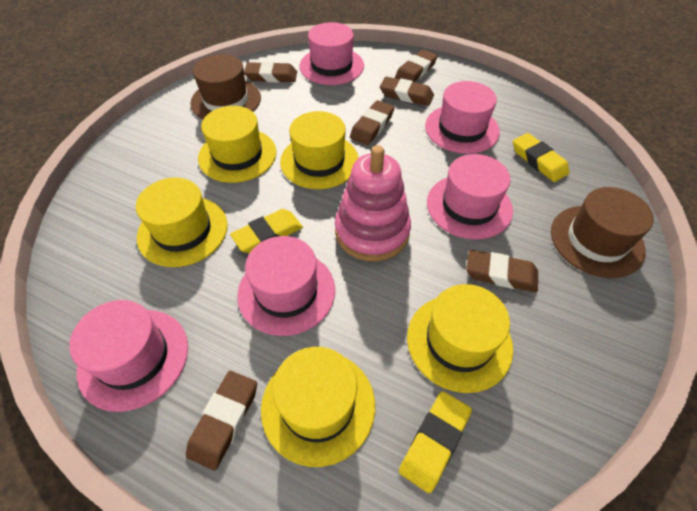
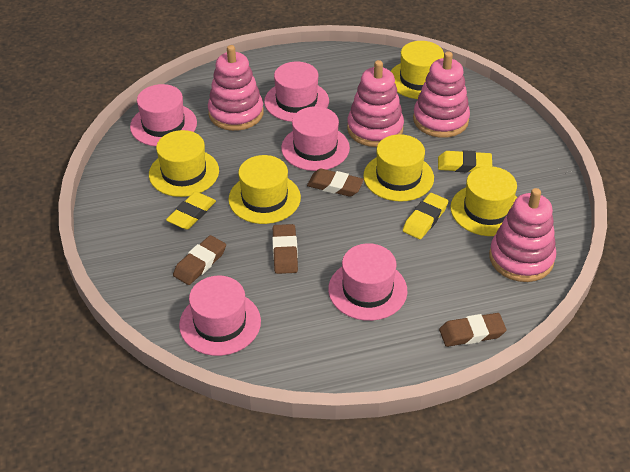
brown eraser: 6 -> 4
brown hat: 2 -> 0
pink stacking toy: 1 -> 4

